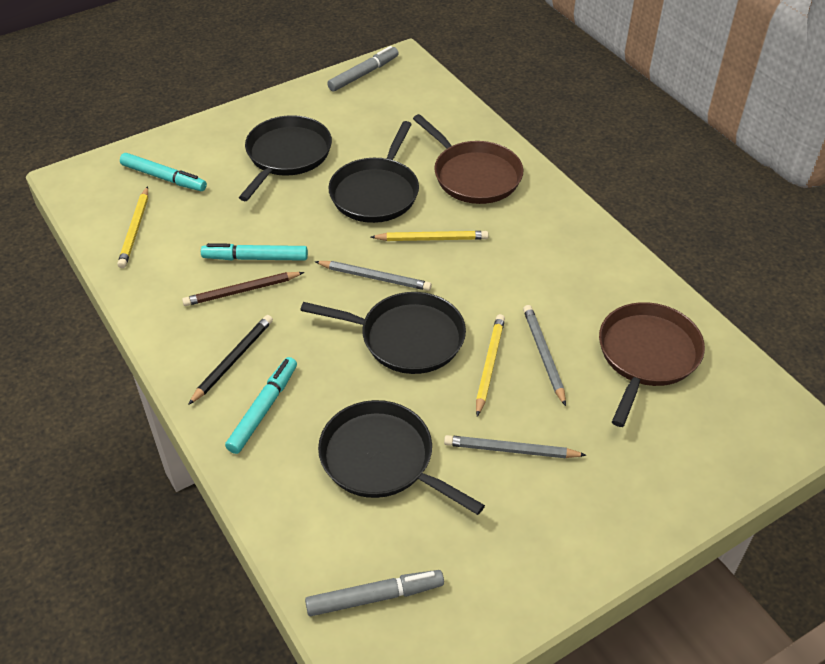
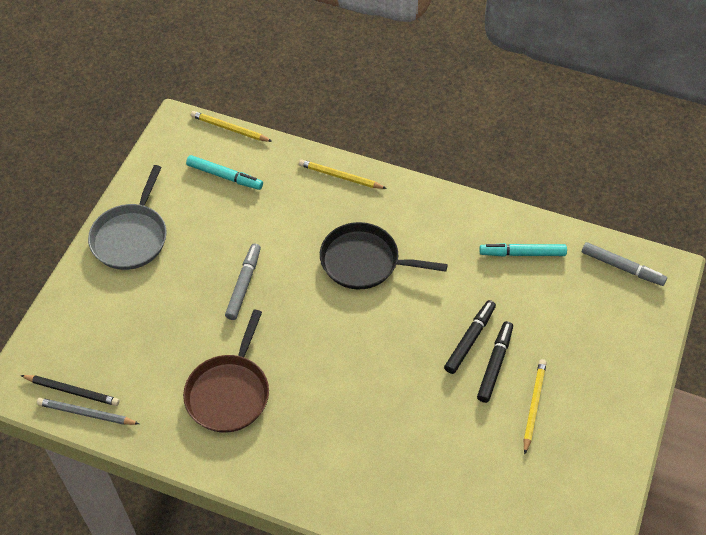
black marker: 0 -> 2
black pan: 4 -> 1
brown pan: 2 -> 1
brown pencil: 1 -> 0
grey pan: 0 -> 1
grey pencil: 3 -> 1
turquoise marker: 3 -> 2

